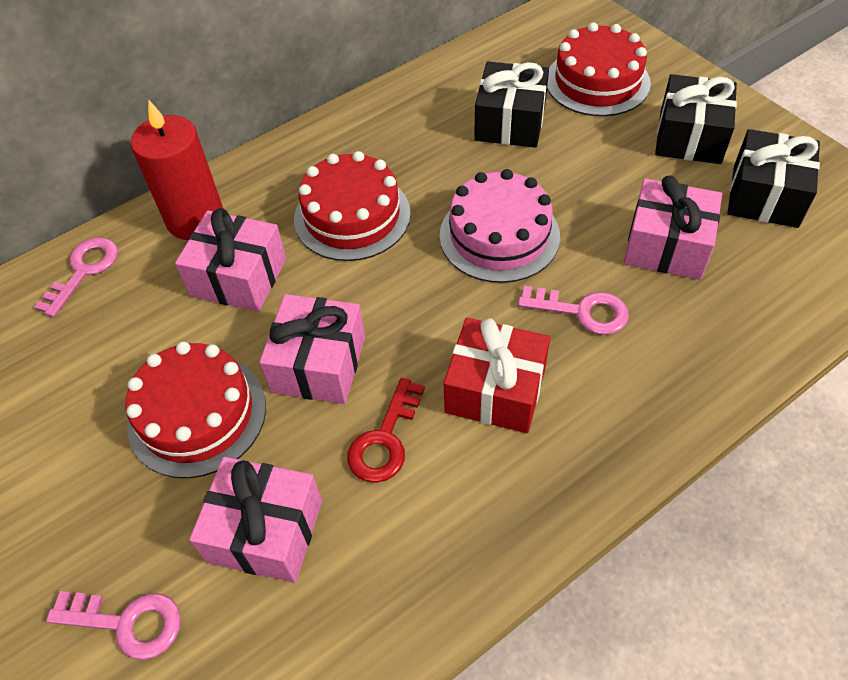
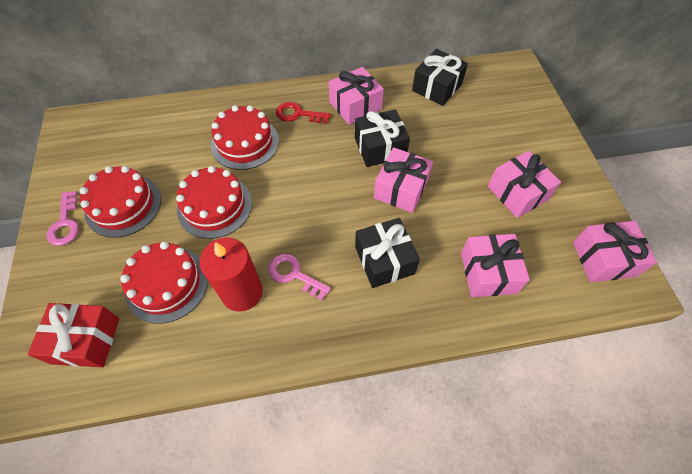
pink cake: 1 -> 0
pink gift: 4 -> 5
pink key: 3 -> 2
red cake: 3 -> 4

